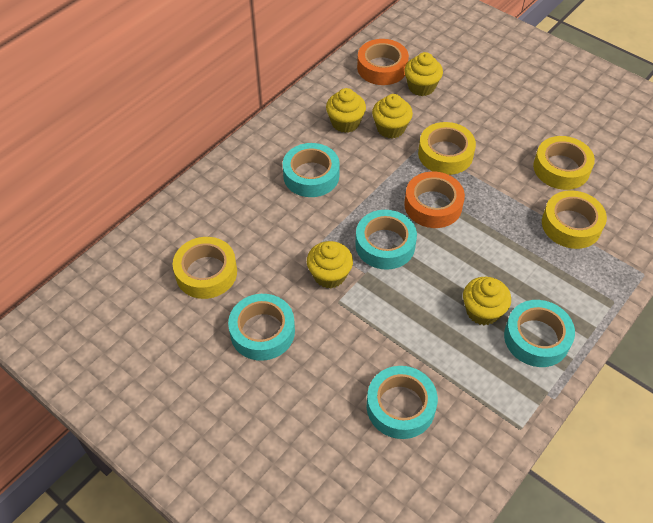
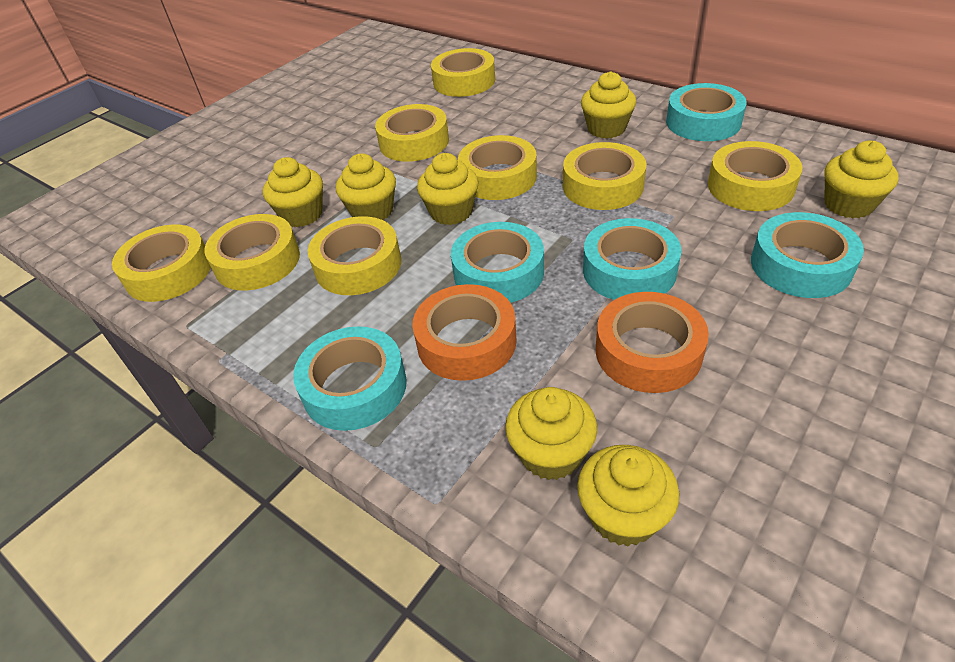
yellow cupcake: 5 -> 7
yellow tape: 4 -> 8

